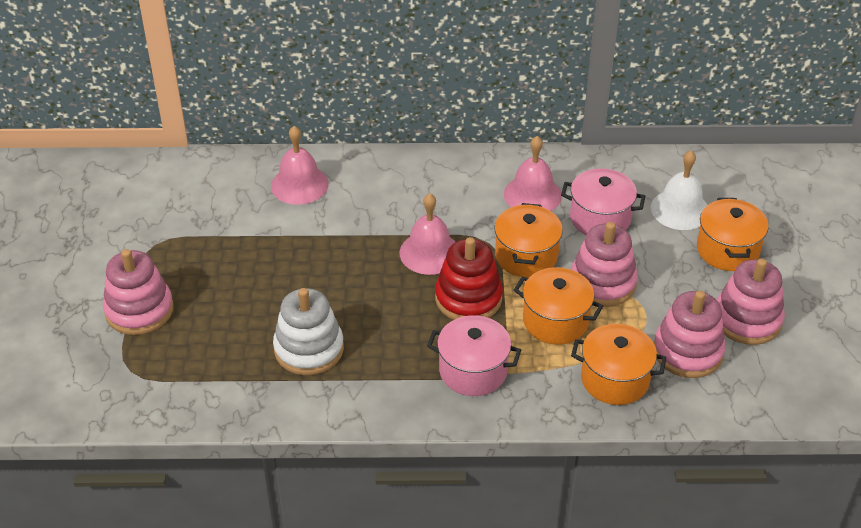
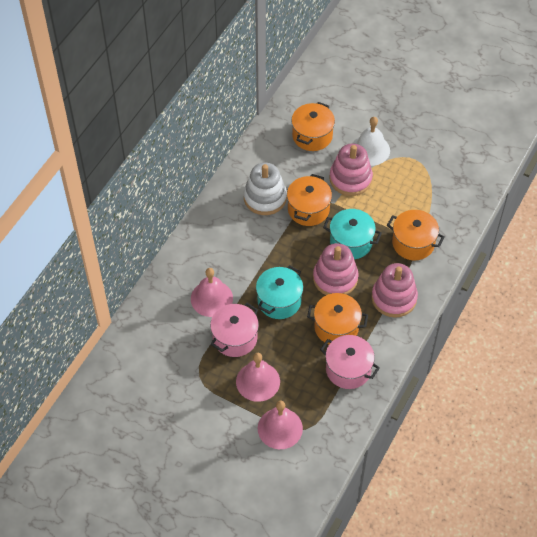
pink stacking toy: 4 -> 3
red stacking toy: 1 -> 0
turquoise pot: 0 -> 2

